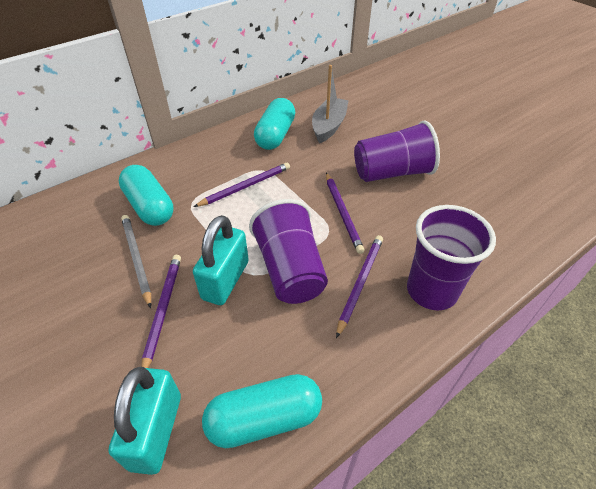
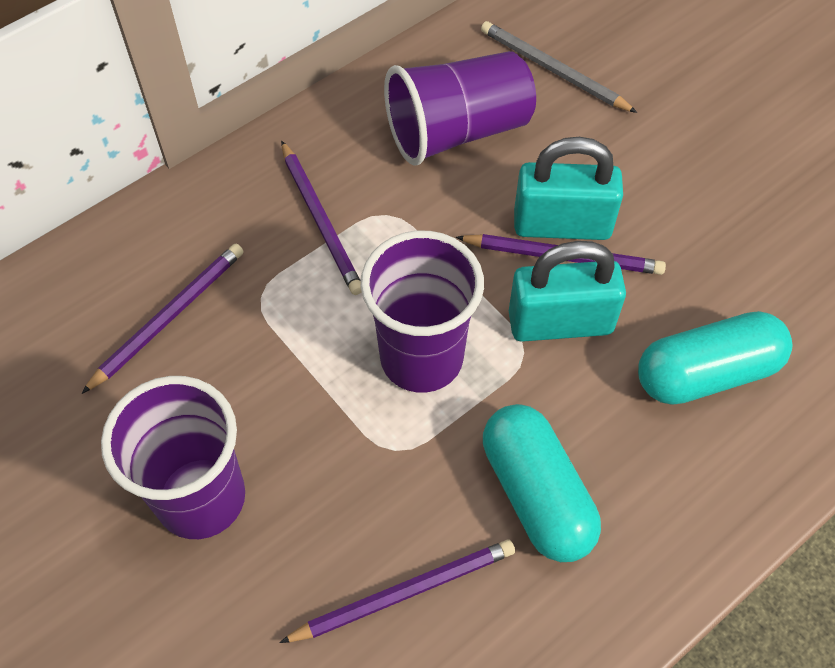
grey boat: 1 -> 0
turquoise capsule: 3 -> 2

